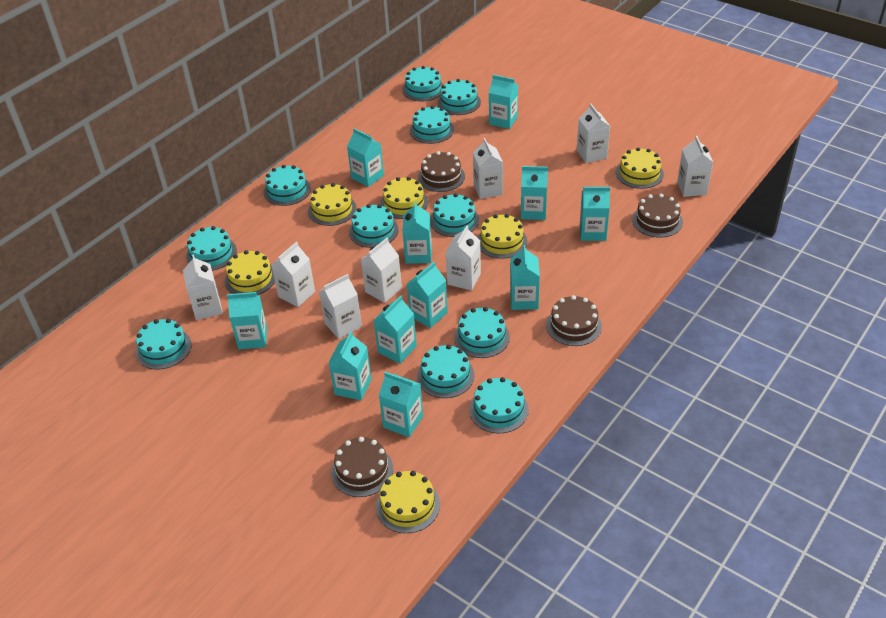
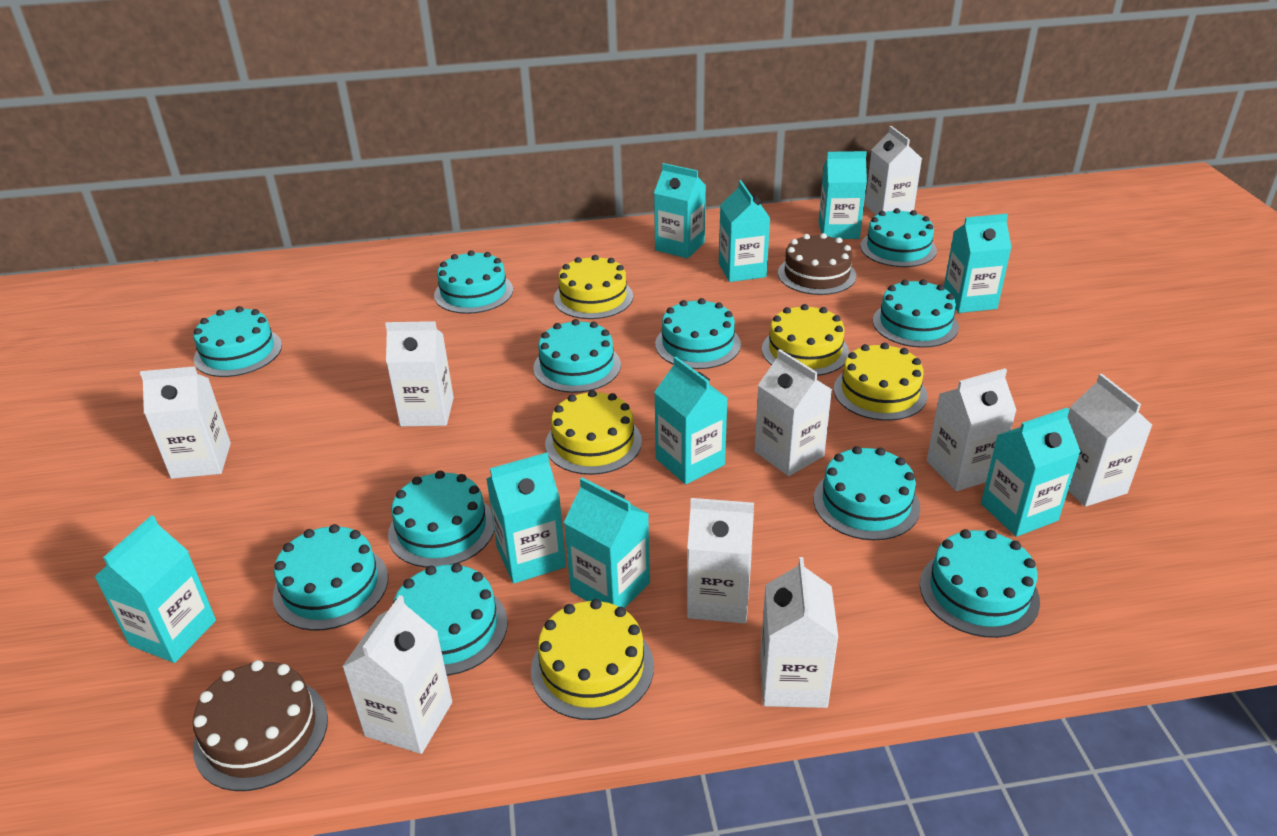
brown cake: 4 -> 2
turquoise carton: 11 -> 9
white carton: 8 -> 9
yellow cake: 6 -> 5

